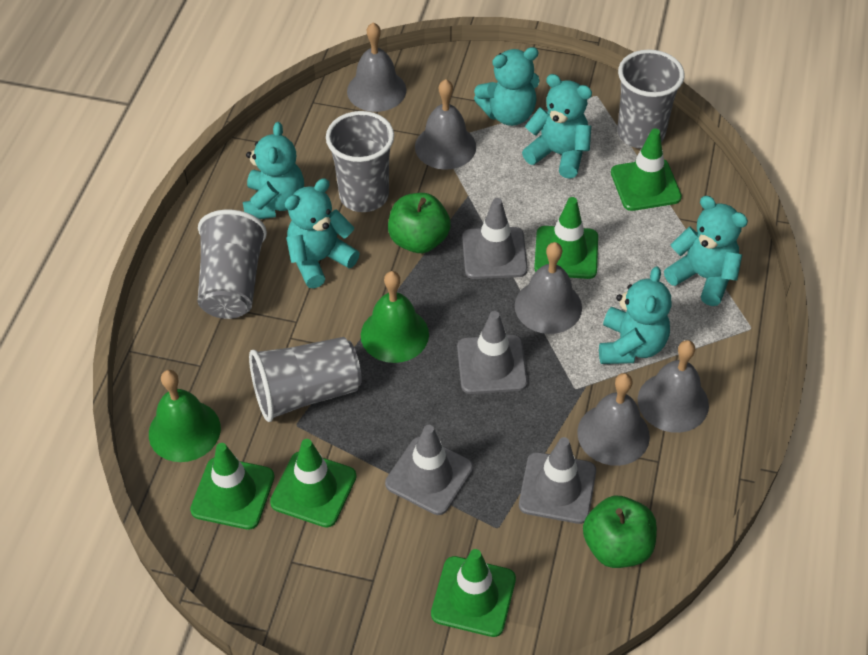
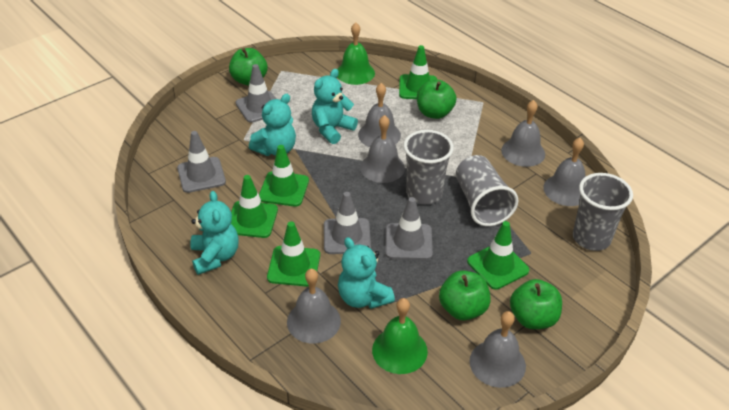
green apple: 2 -> 4
grey bell: 5 -> 6
grey cup: 4 -> 3
turquoise teddy bear: 6 -> 4

